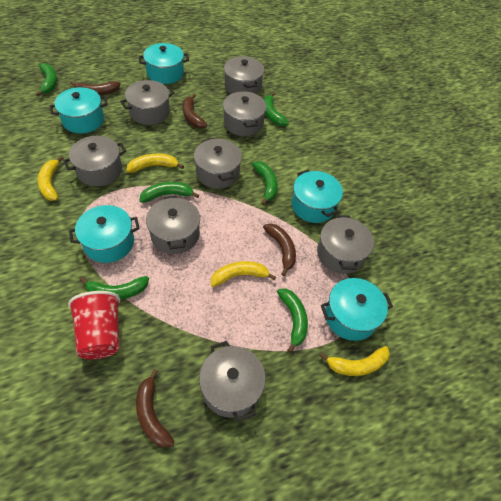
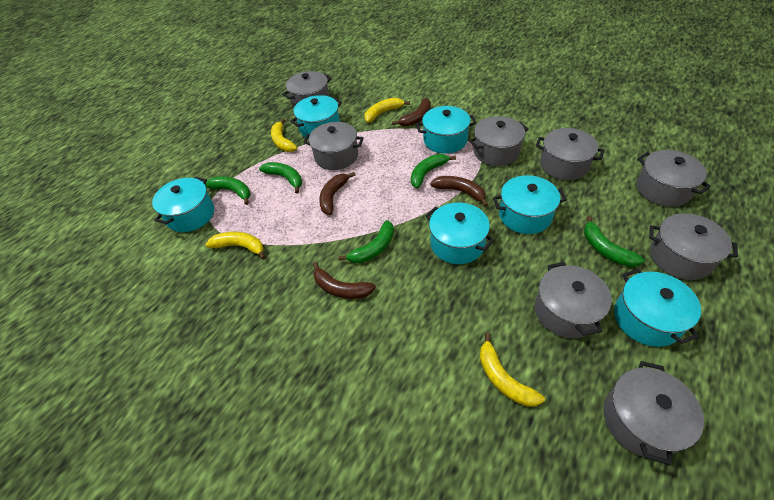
green banana: 6 -> 5
red cup: 1 -> 0
turquoise pot: 5 -> 6

